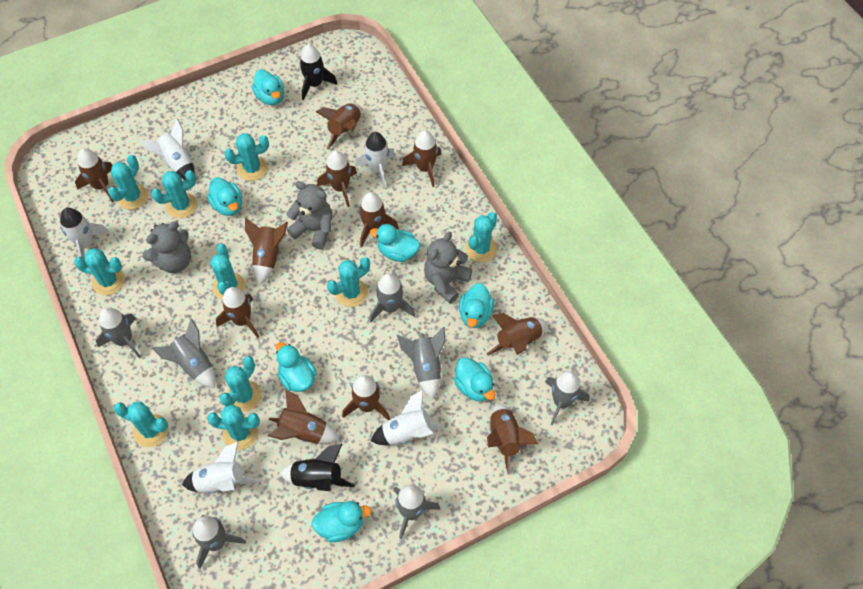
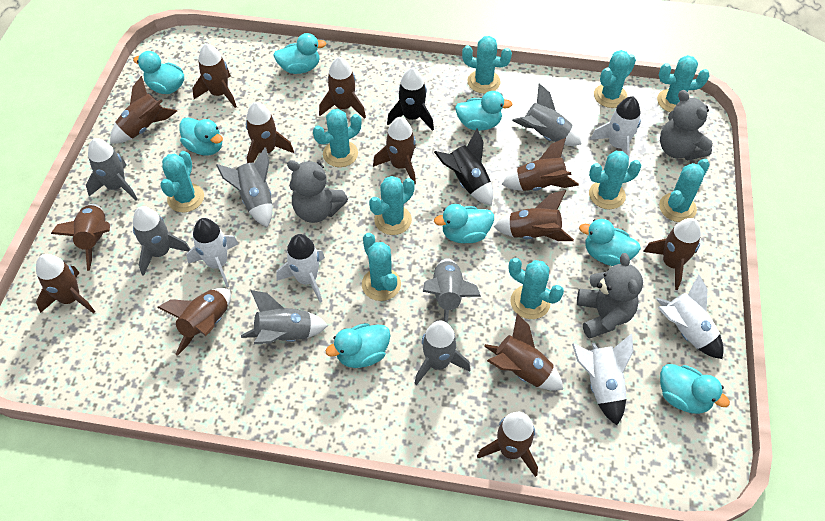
brown rocket: 11 -> 13
turquoise duck: 7 -> 8

